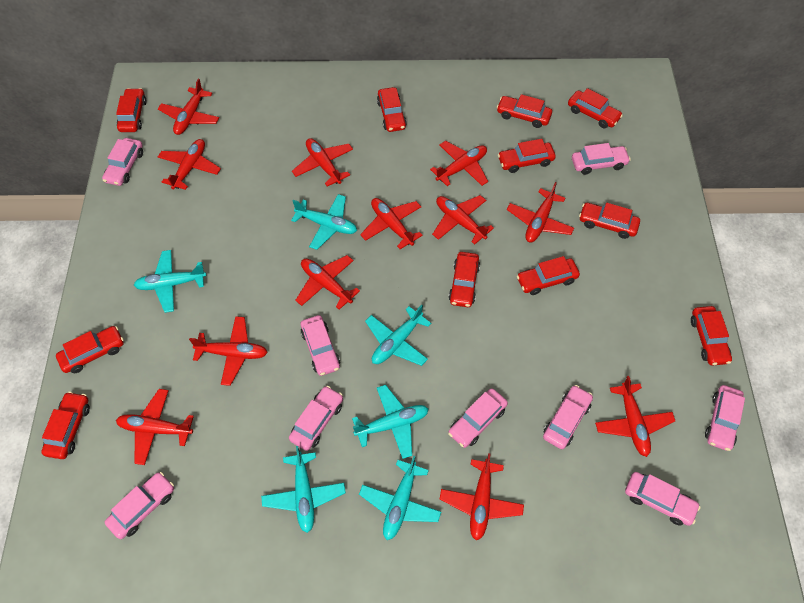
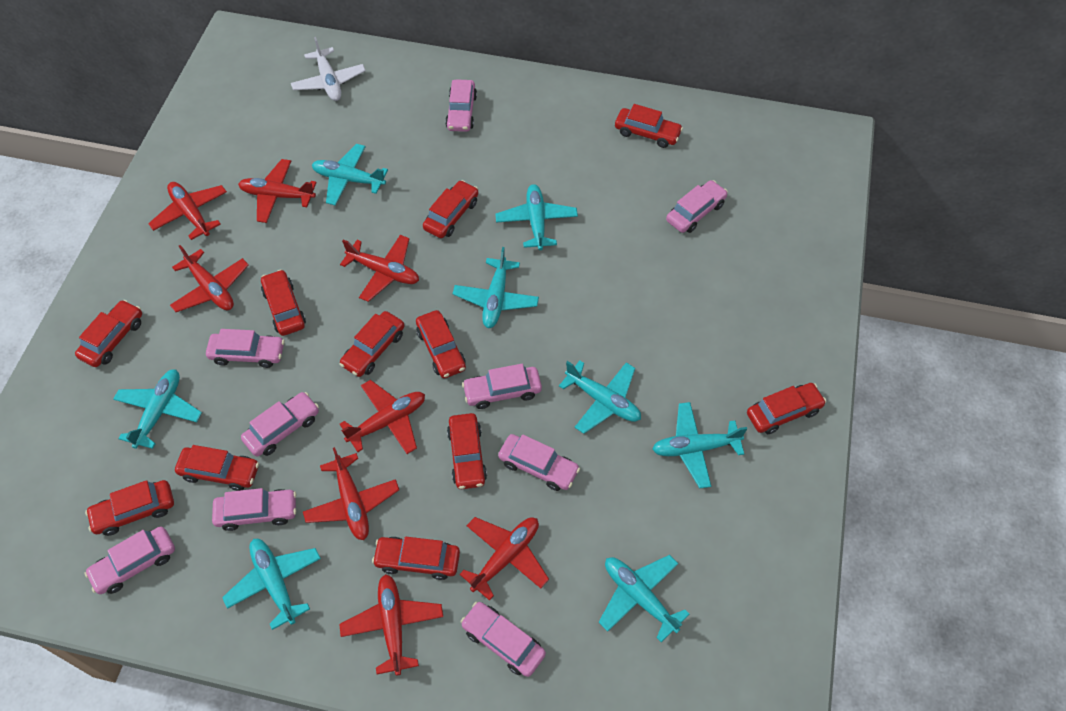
red plane: 12 -> 8
turquoise plane: 6 -> 8
white plane: 0 -> 1

